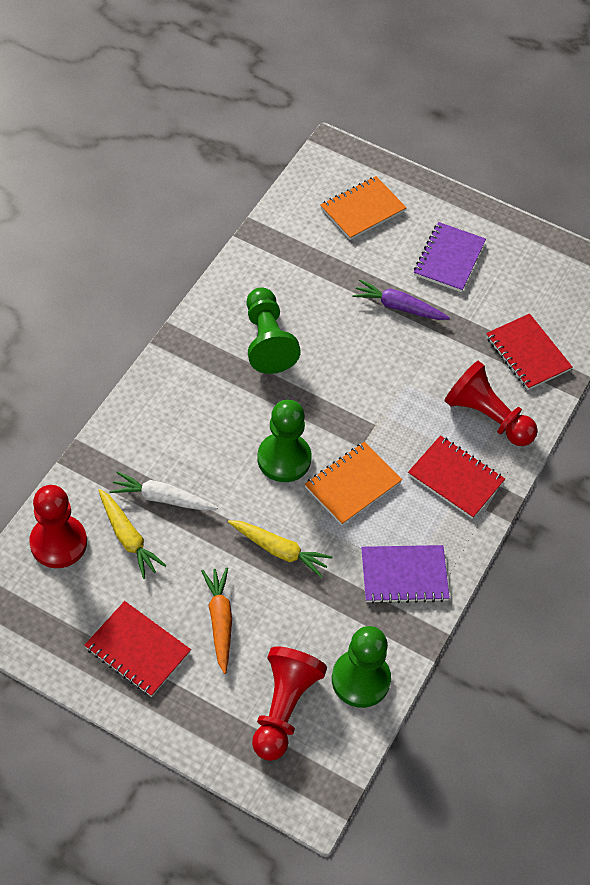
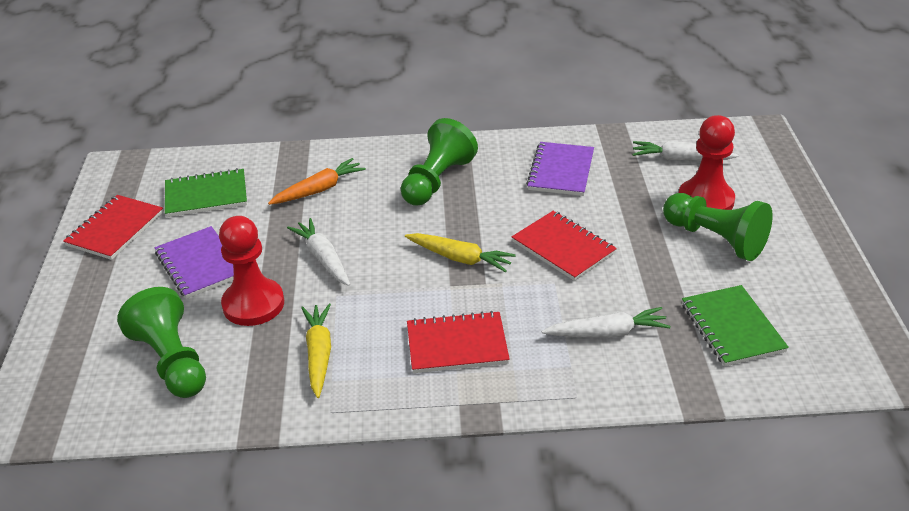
green notebook: 0 -> 2
orange notebook: 2 -> 0
purple carrot: 1 -> 0
red pawn: 3 -> 2
white carrot: 1 -> 3

